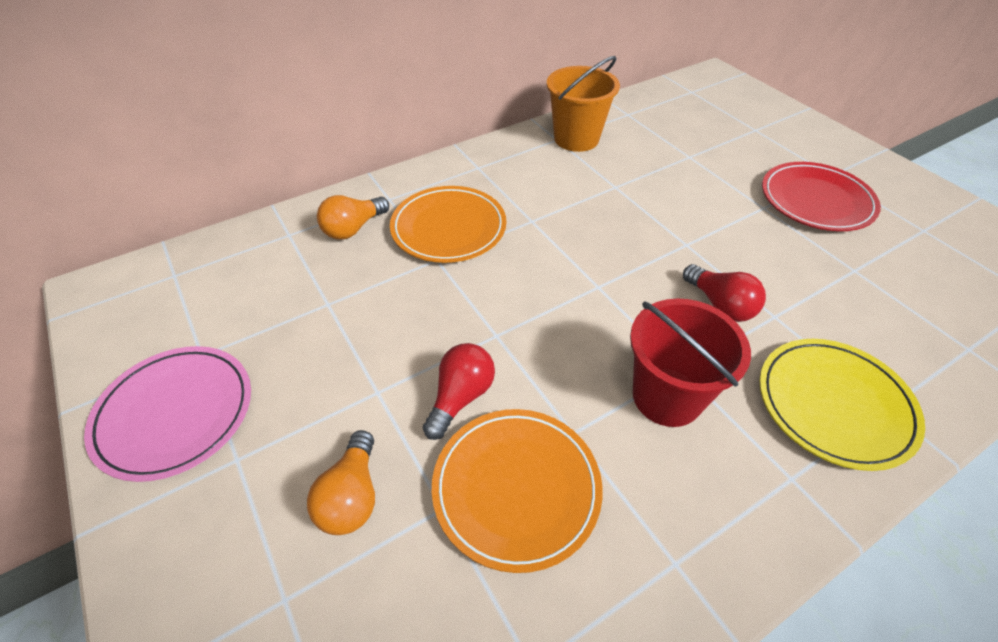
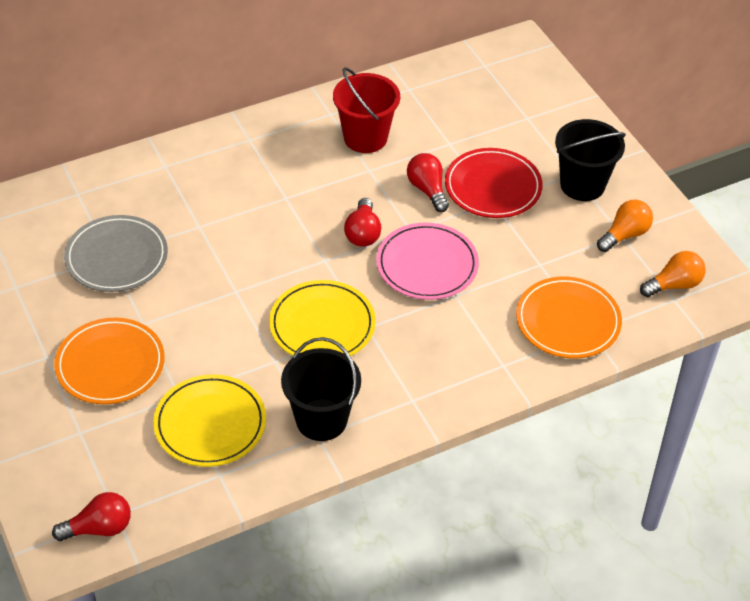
black bucket: 0 -> 2
grey plate: 0 -> 1
orange bucket: 1 -> 0
red light bulb: 2 -> 3
yellow plate: 1 -> 2

